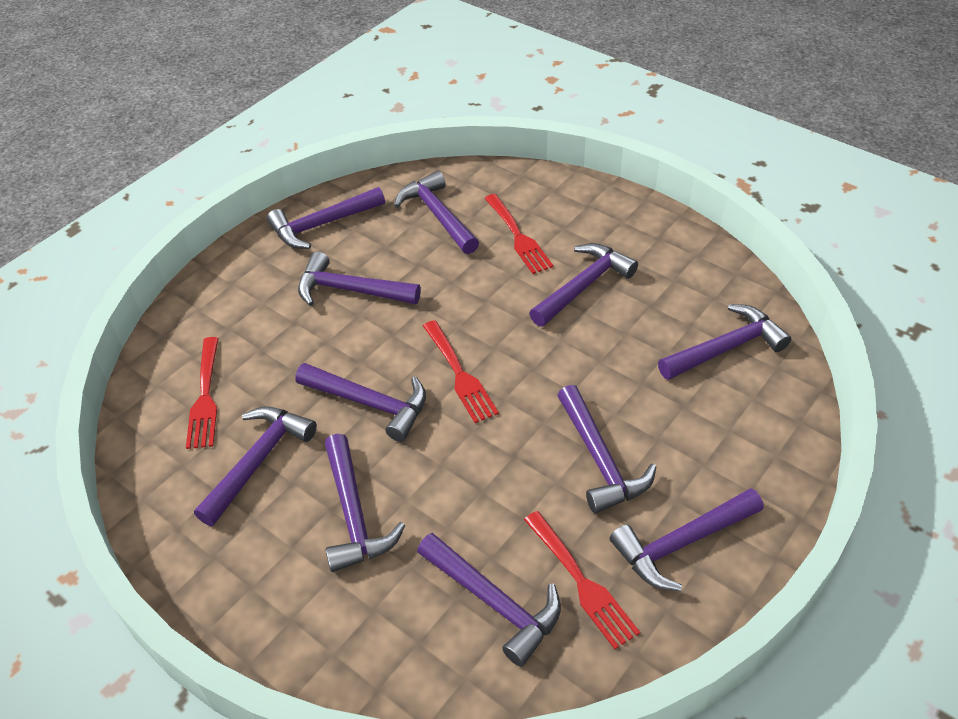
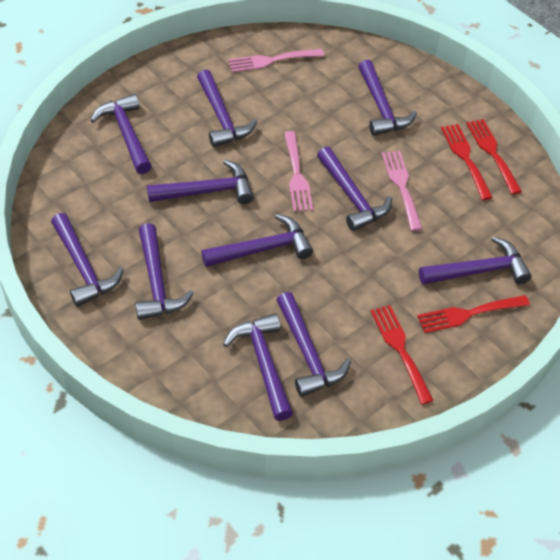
pink fork: 0 -> 3

